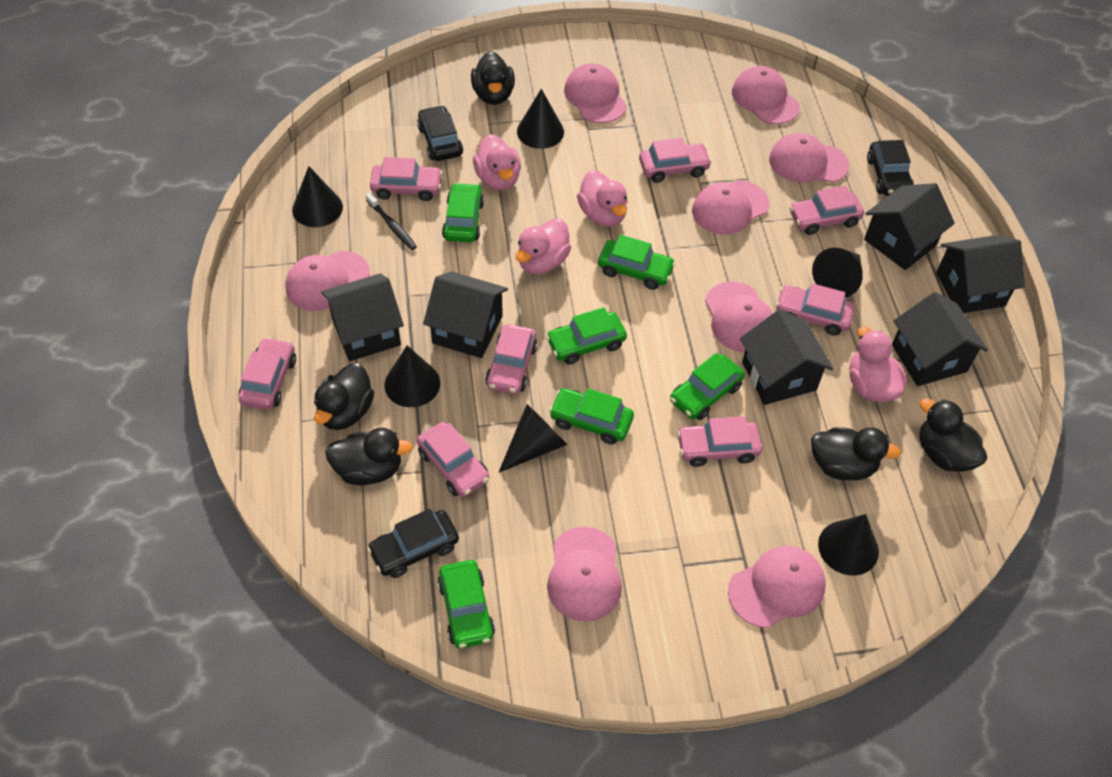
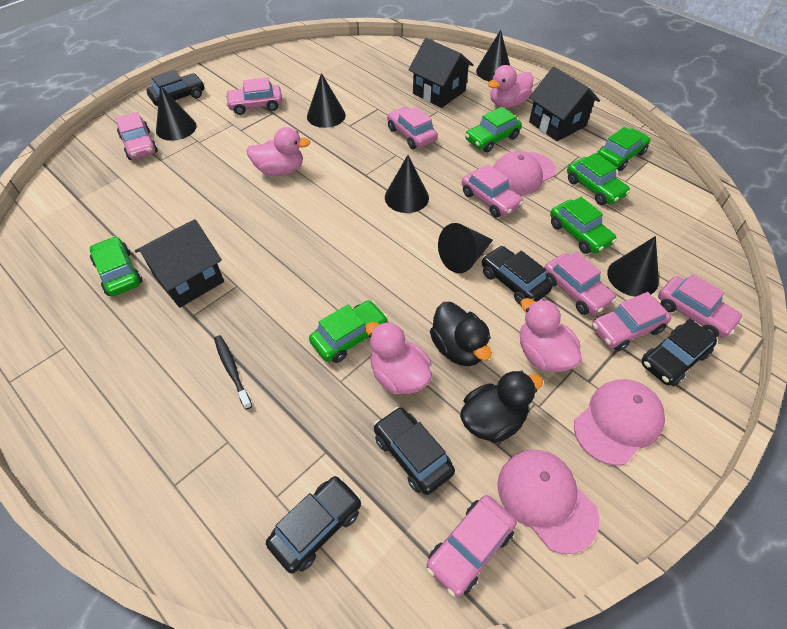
black car: 3 -> 5
black duck: 5 -> 2
black house: 6 -> 3
pink cap: 8 -> 3

